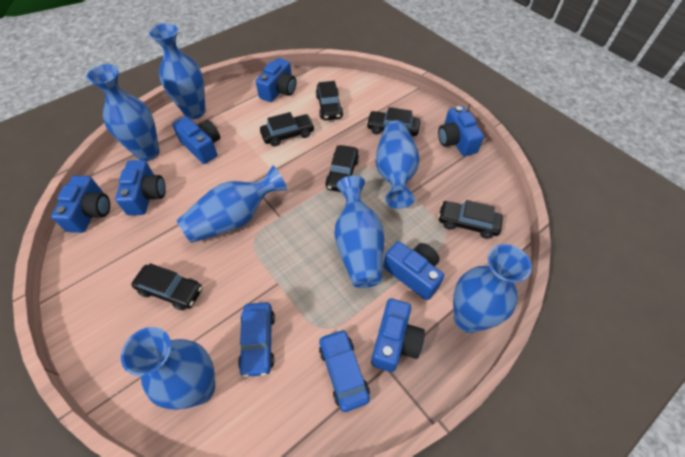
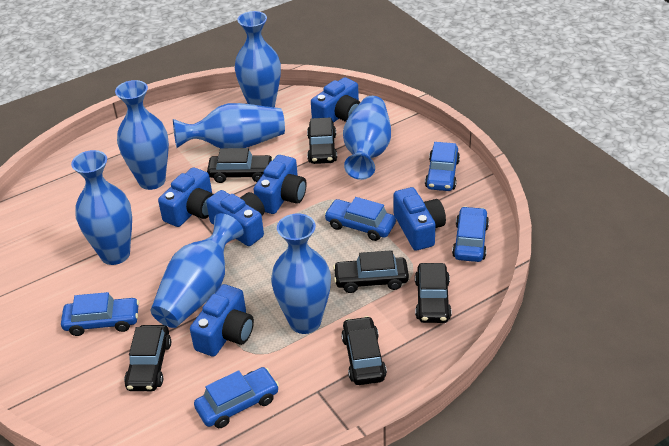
blue camera: 7 -> 6
blue car: 2 -> 5

